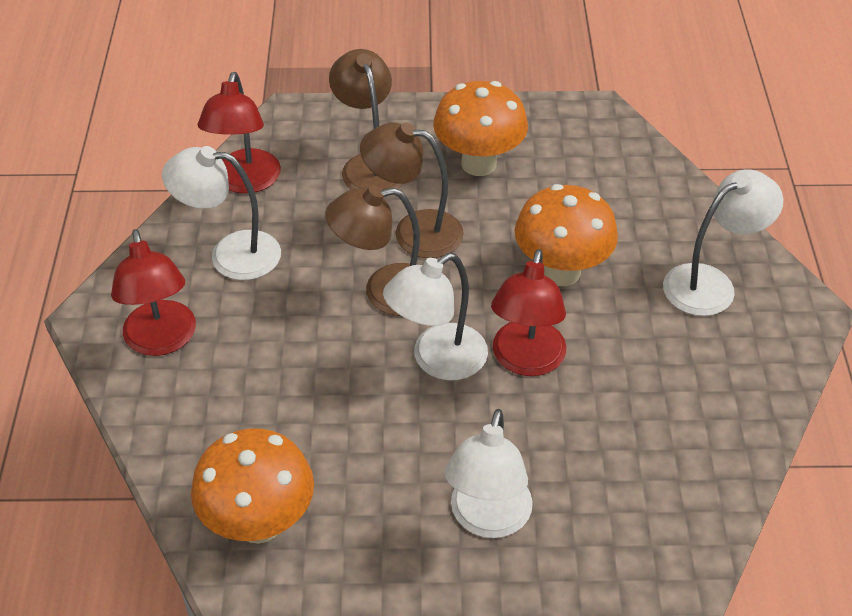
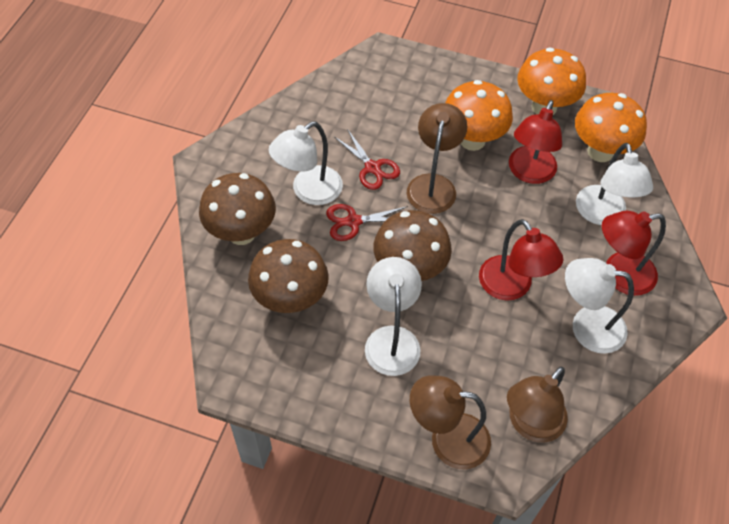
brown mushroom: 0 -> 3
red scissors: 0 -> 2

